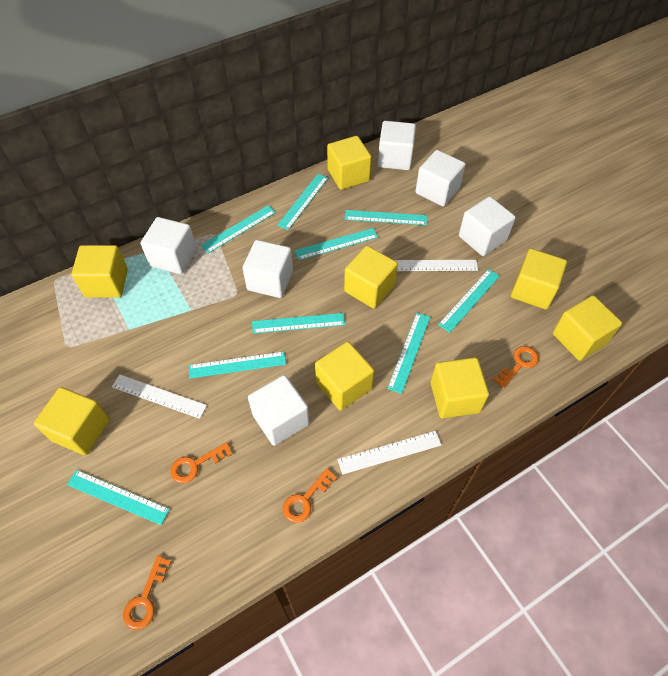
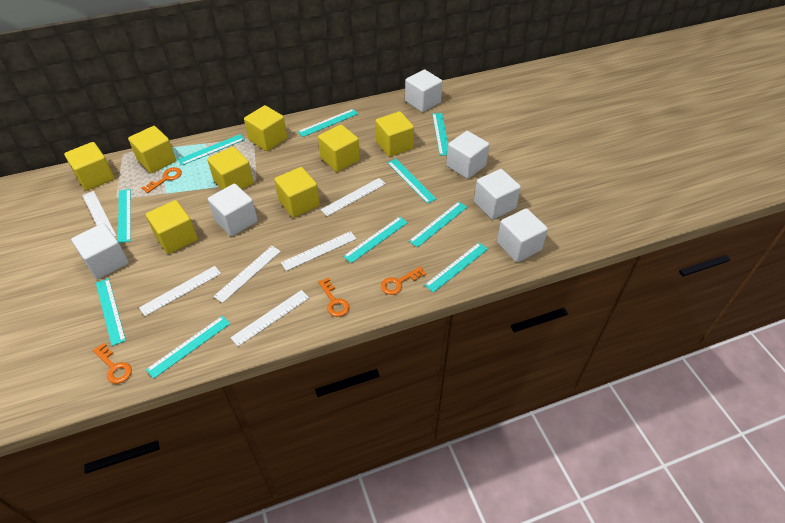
turquoise ruler: 9 -> 10
white ruler: 3 -> 6

